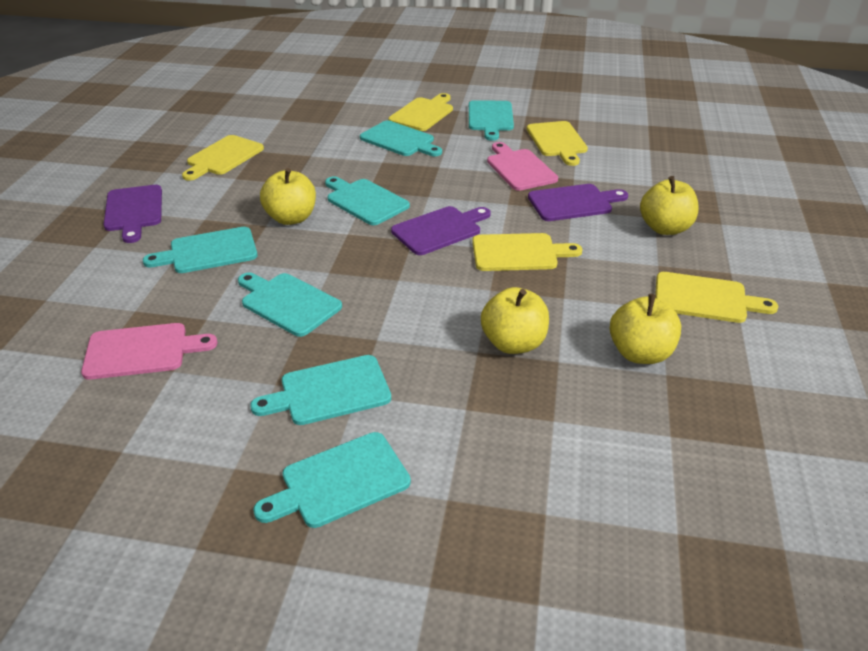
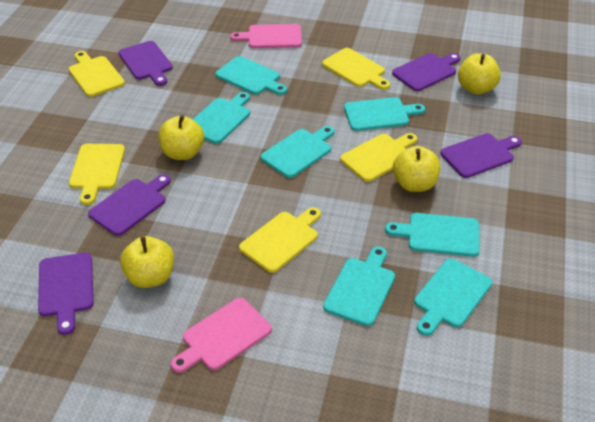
purple cutting board: 3 -> 5

